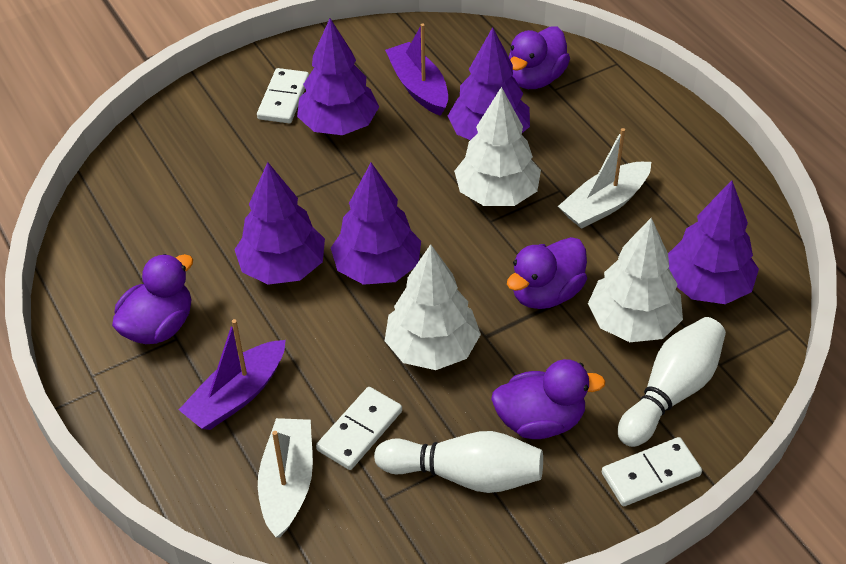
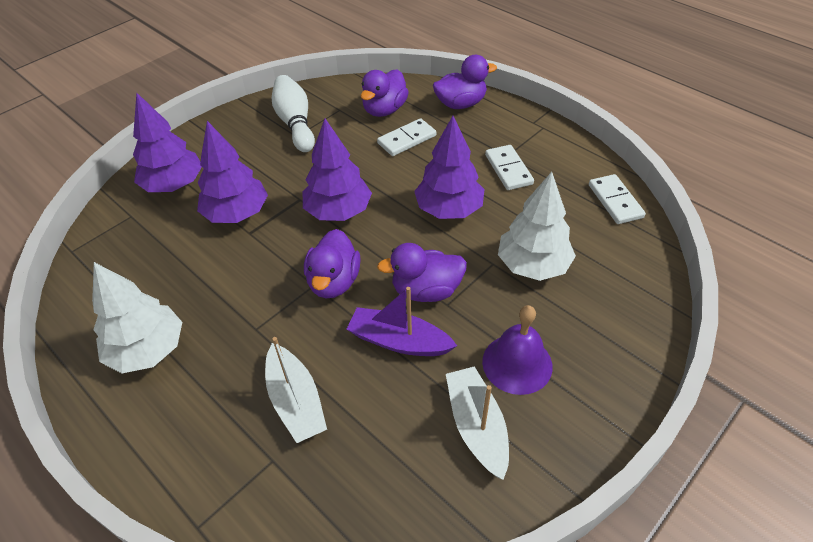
purple bell: 0 -> 1
purple boat: 2 -> 1
purple tree: 5 -> 4
white bowling pin: 2 -> 1
white tree: 3 -> 2

